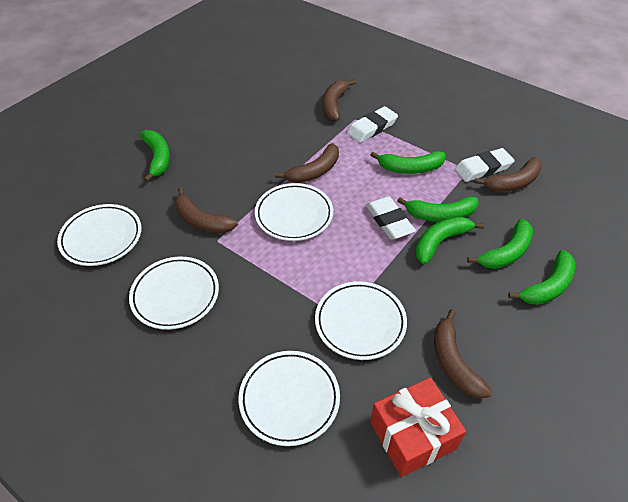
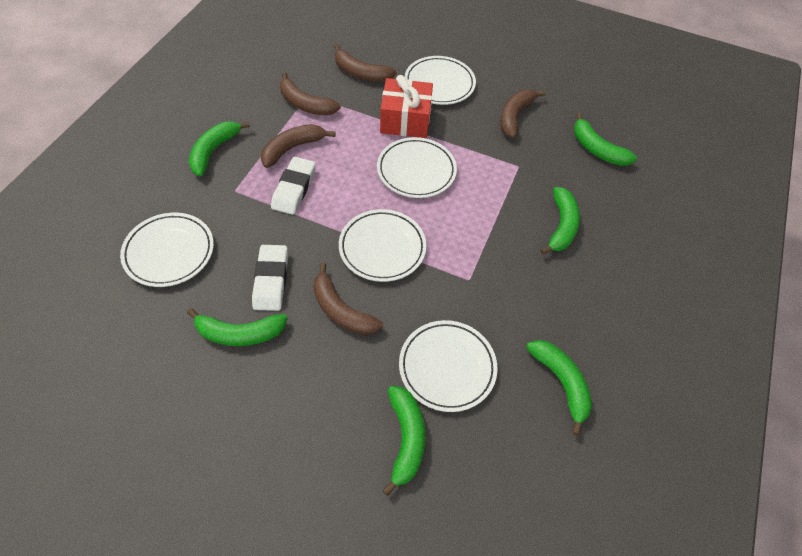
white eraser: 3 -> 2

